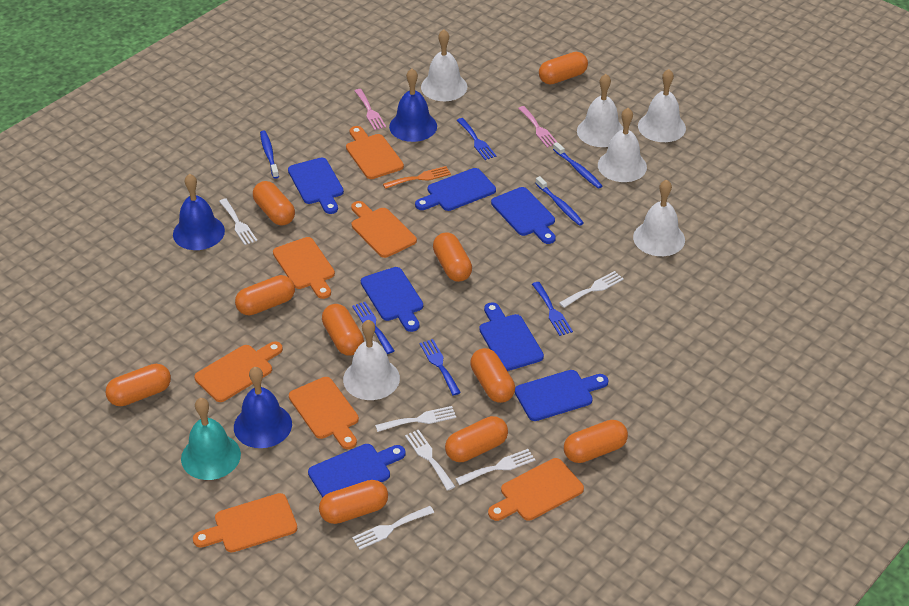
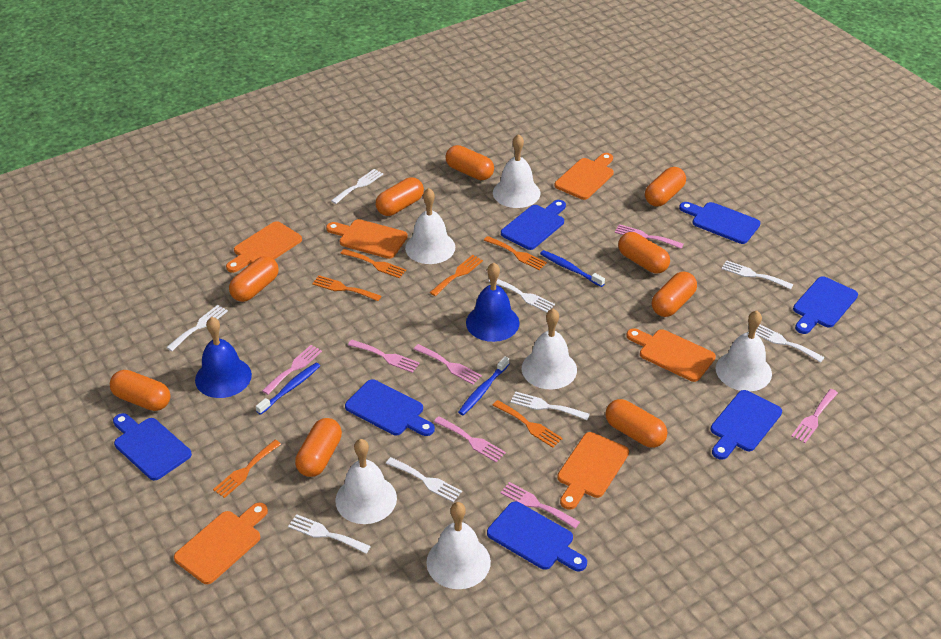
blue bell: 3 -> 2
blue fork: 4 -> 0
orange capsule: 10 -> 9
orange cutting board: 7 -> 6
orange fork: 1 -> 6
pink fork: 2 -> 7
turquoise bell: 1 -> 0
white fork: 6 -> 8

